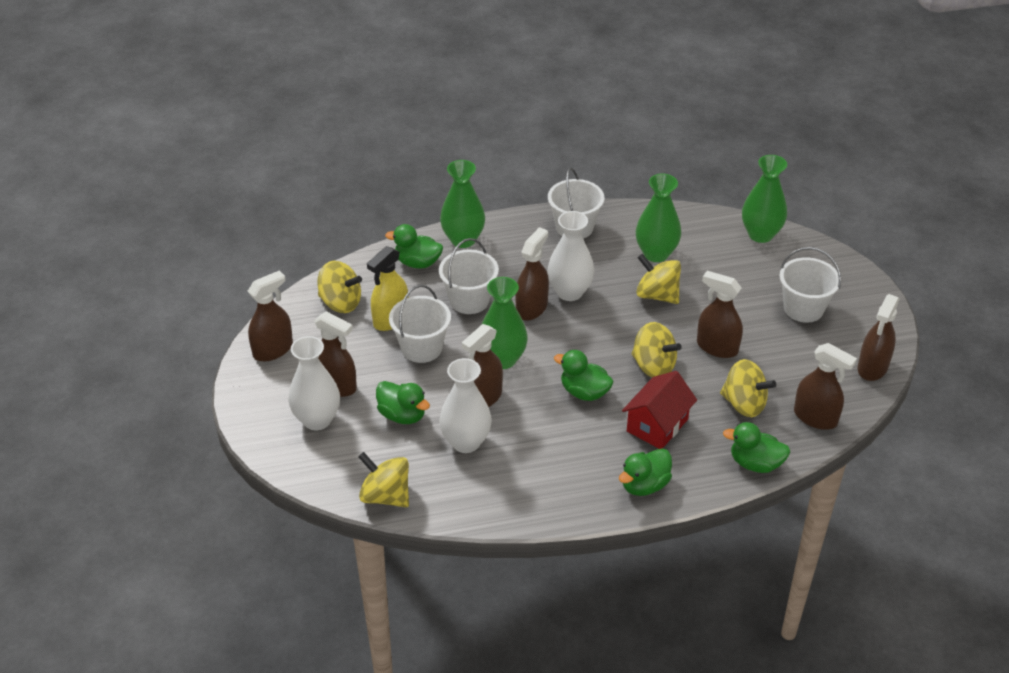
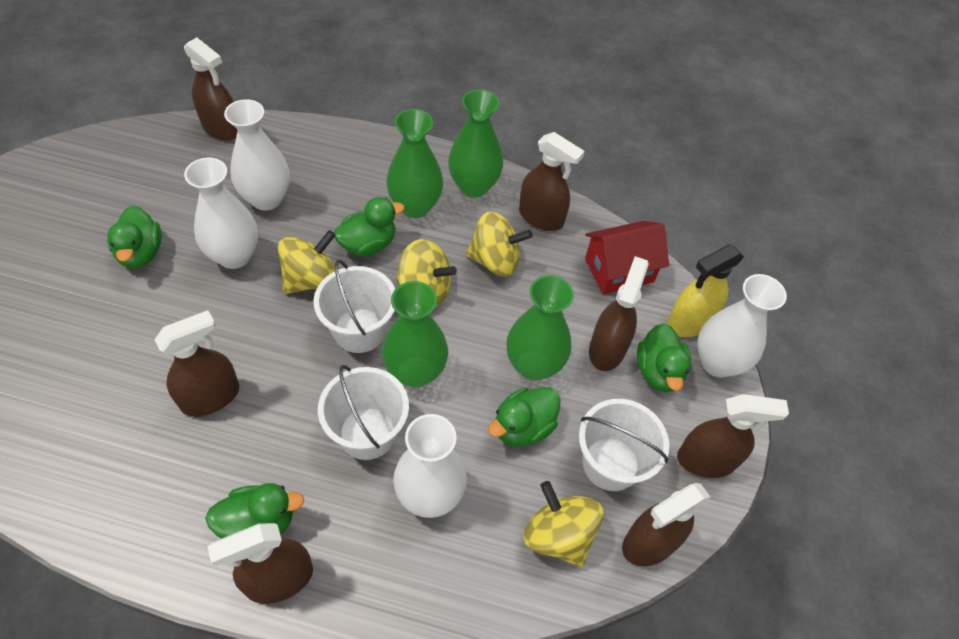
white bucket: 4 -> 3
white vase: 3 -> 4
yellow spinning top: 5 -> 4

